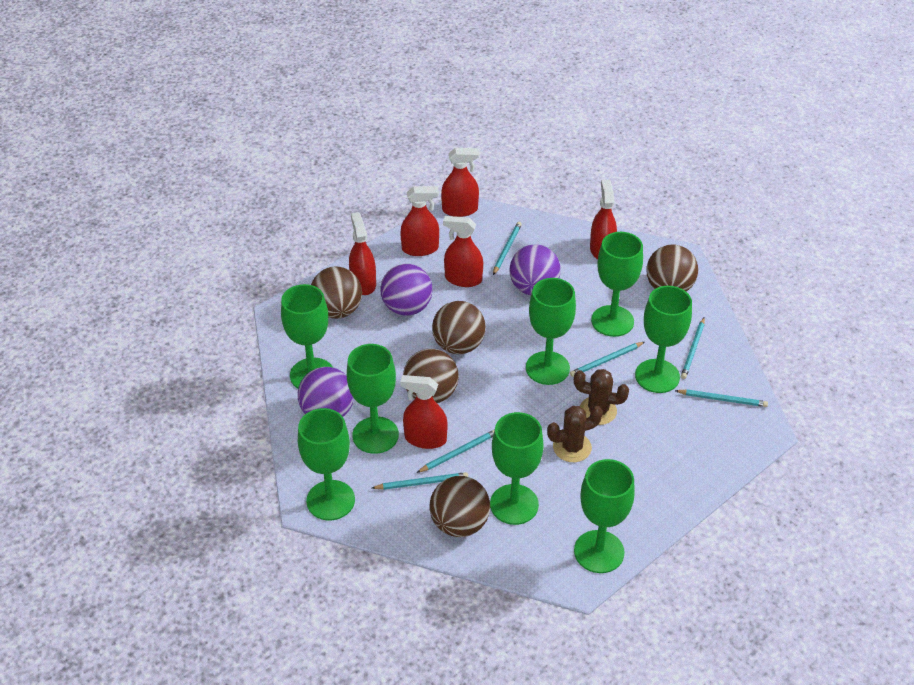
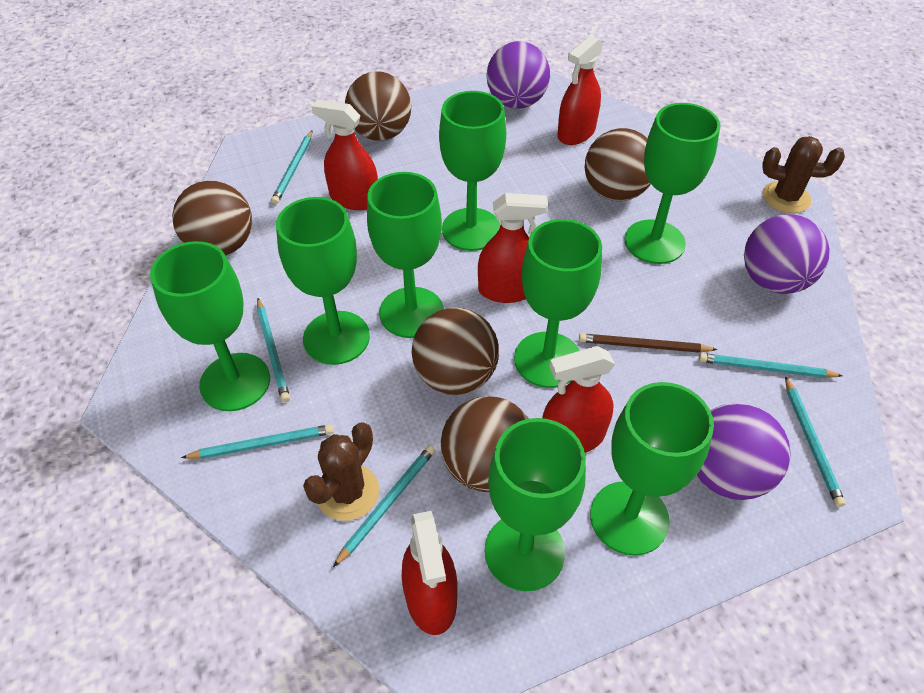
brown pencil: 0 -> 1
red spray bottle: 6 -> 5

